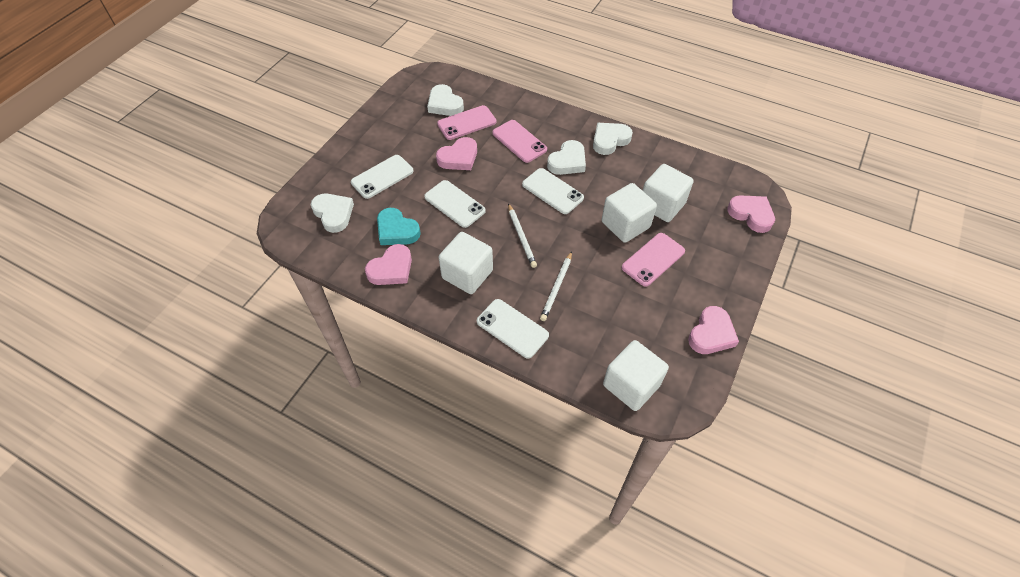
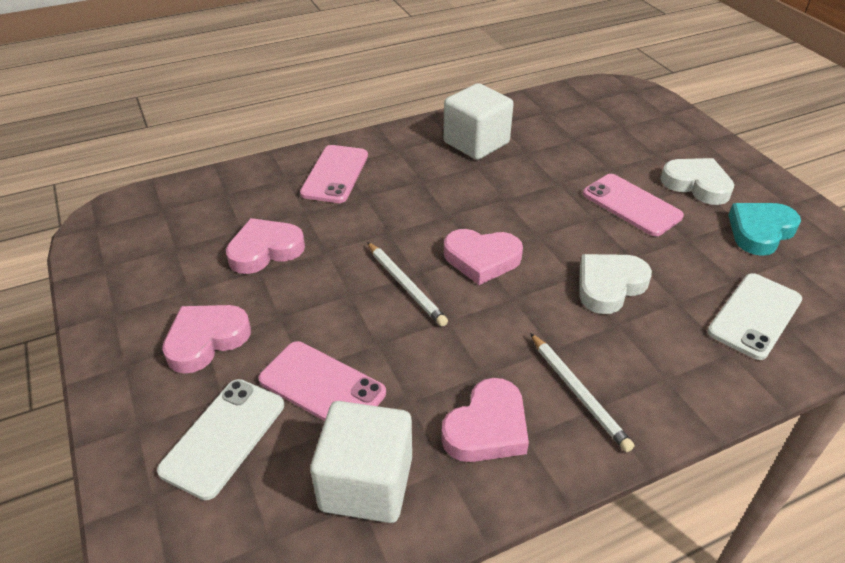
white cube: 4 -> 2
white heart: 4 -> 2
white phone: 4 -> 2

